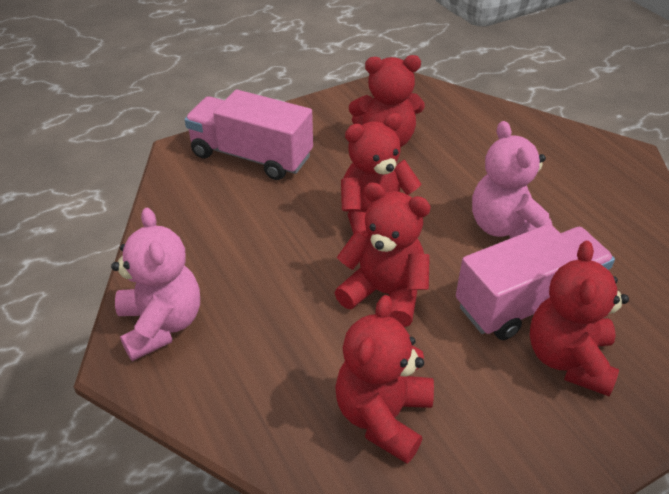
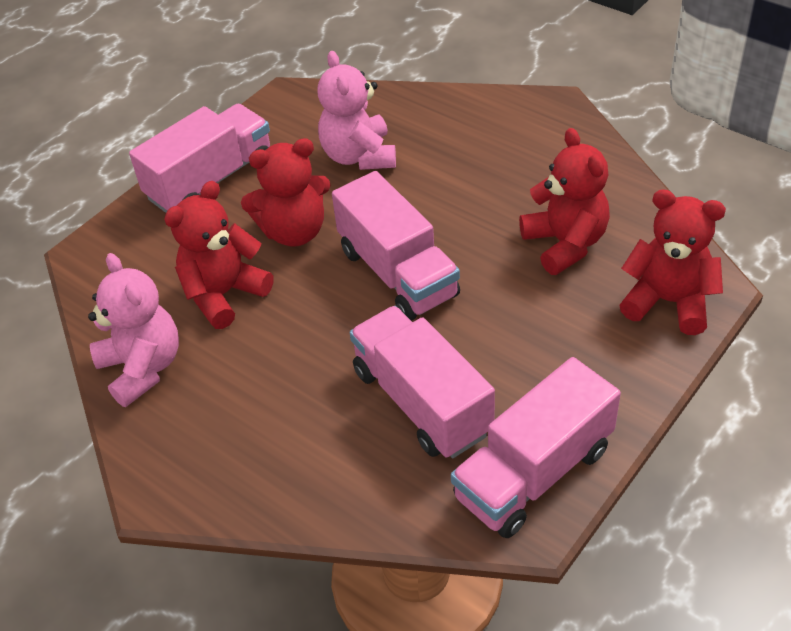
pink truck: 2 -> 4
red teddy bear: 5 -> 4

